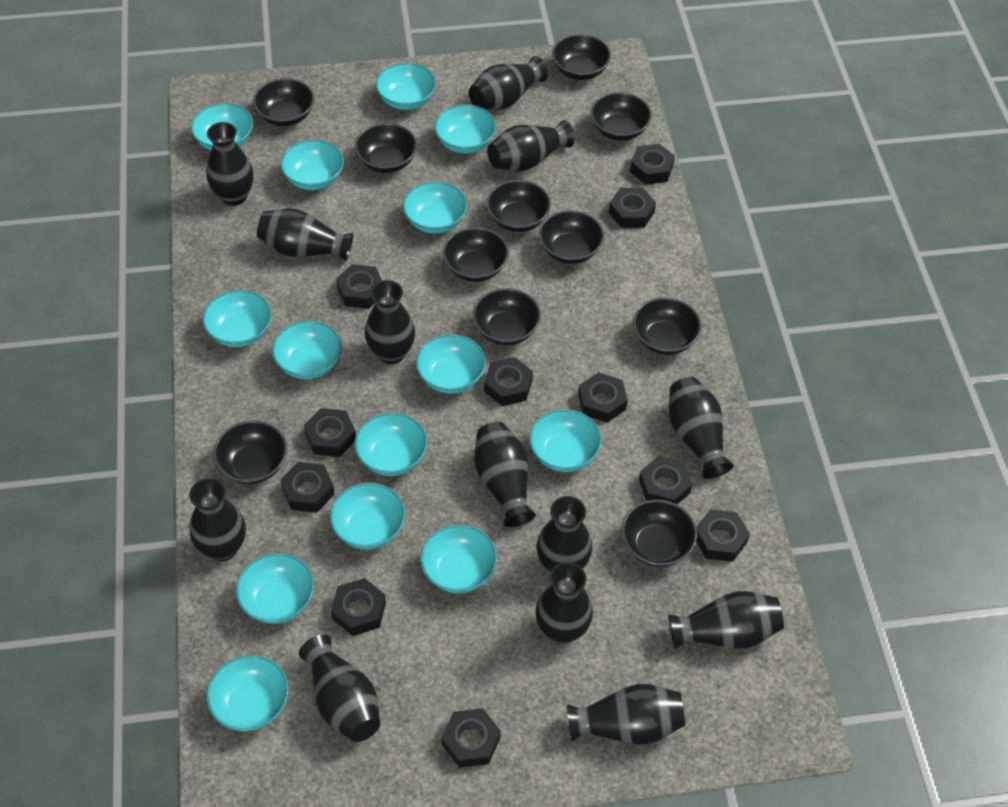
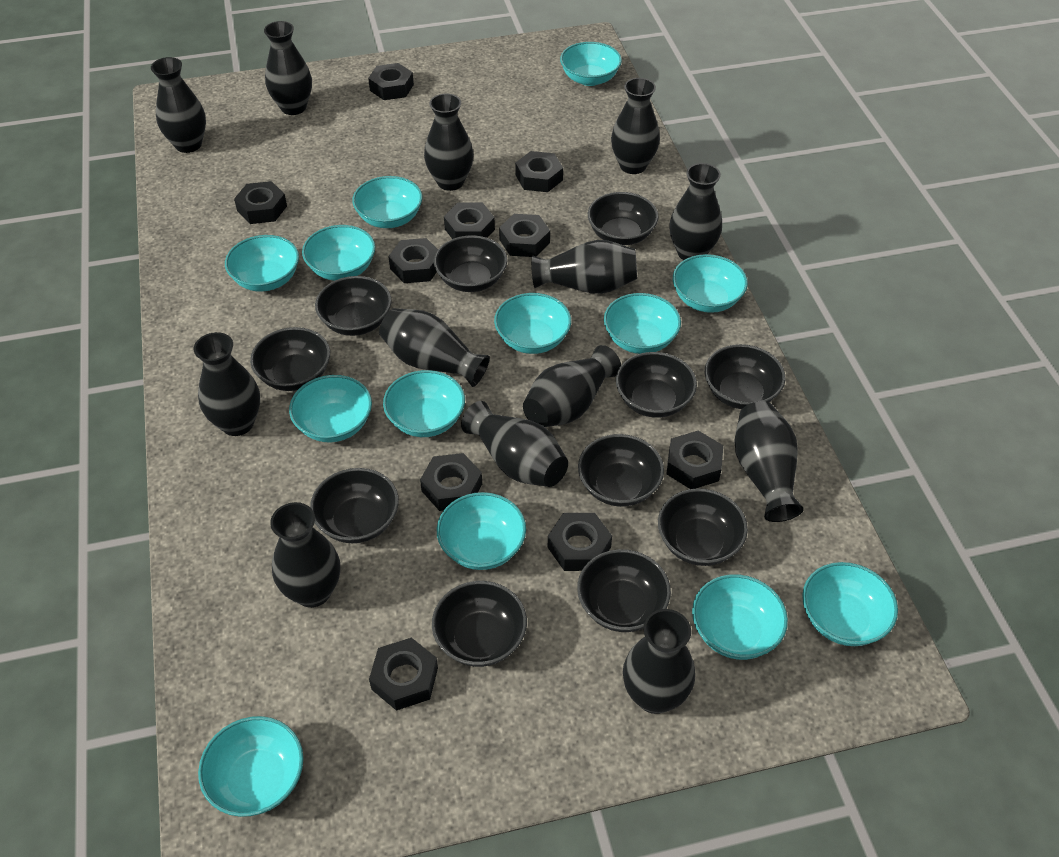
black nut: 11 -> 10
turquoise bowl: 14 -> 13

